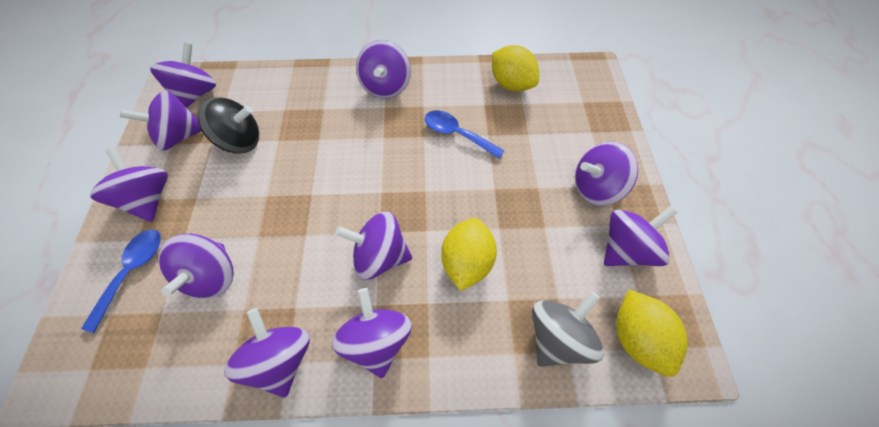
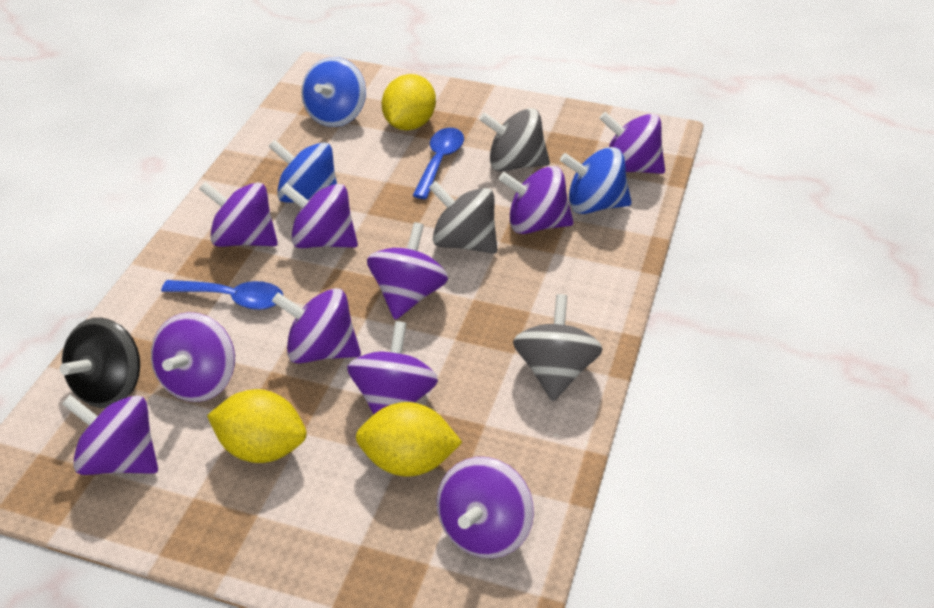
blue spinning top: 0 -> 3
grey spinning top: 1 -> 3

